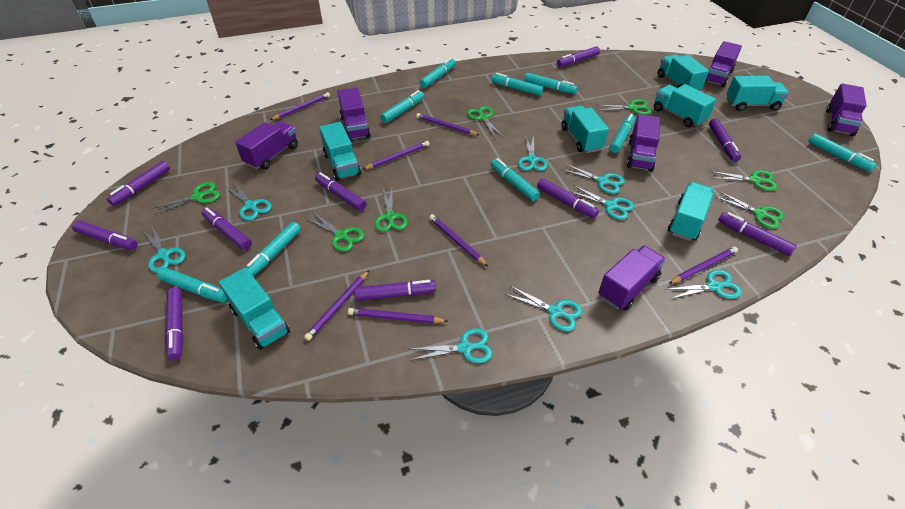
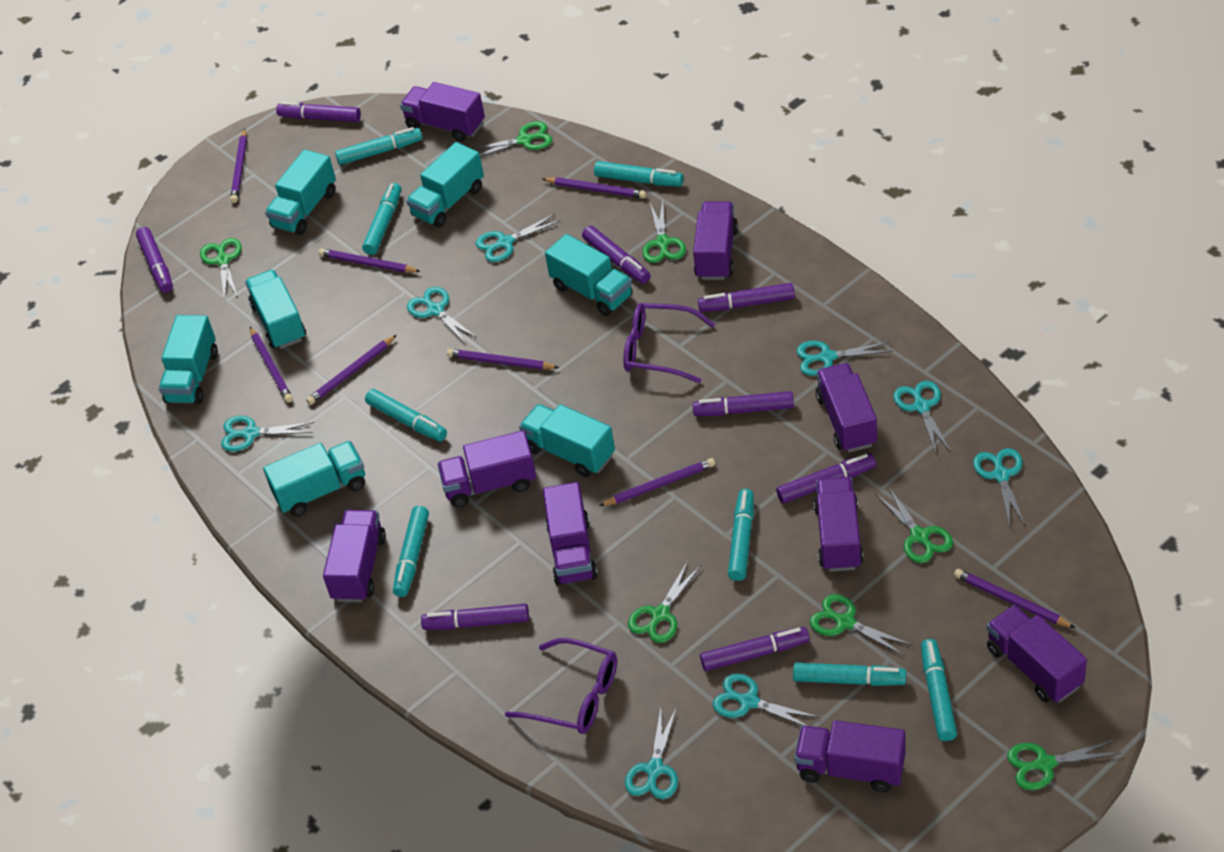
purple glasses: 0 -> 2
purple marker: 10 -> 8
purple pencil: 7 -> 8
purple truck: 6 -> 9
turquoise marker: 9 -> 8

